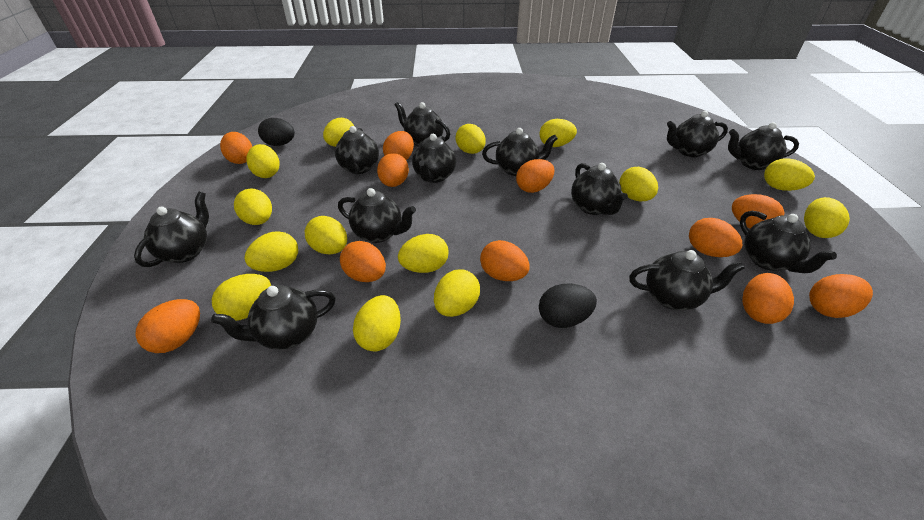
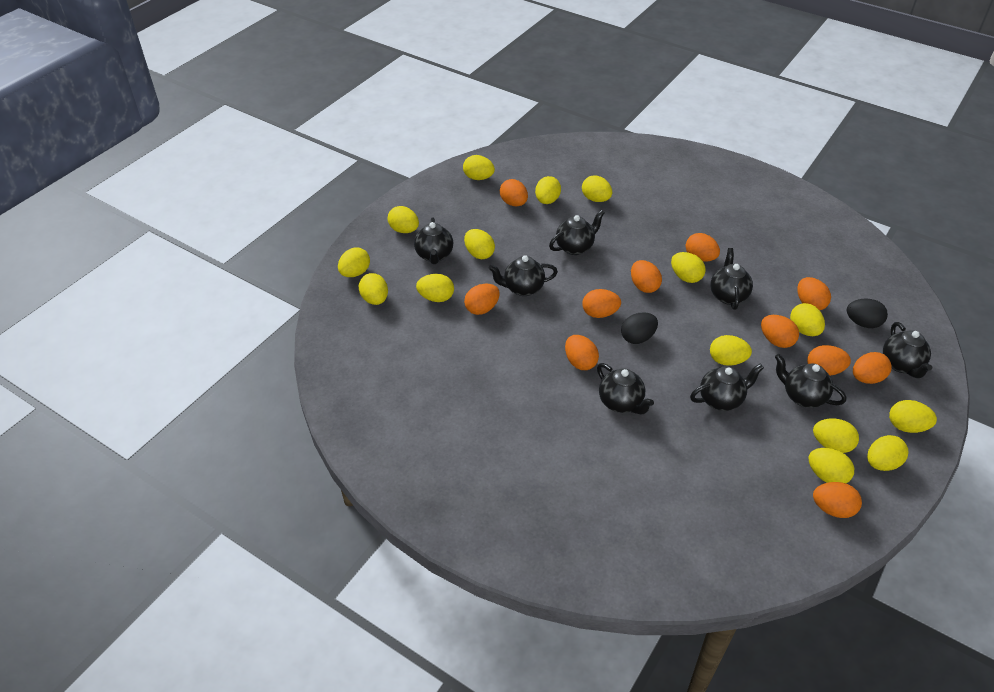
black teapot: 12 -> 8
yellow egg: 14 -> 15

